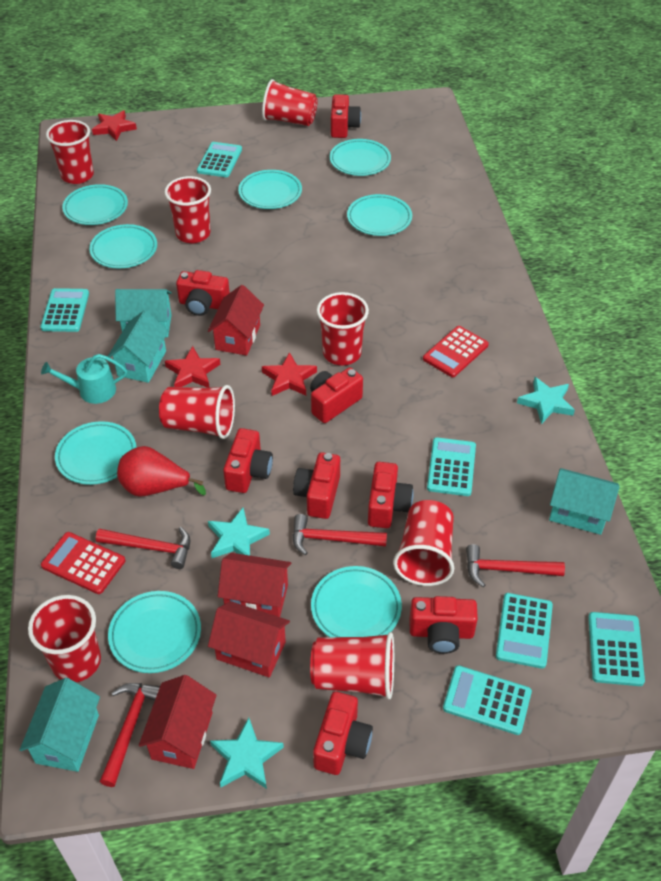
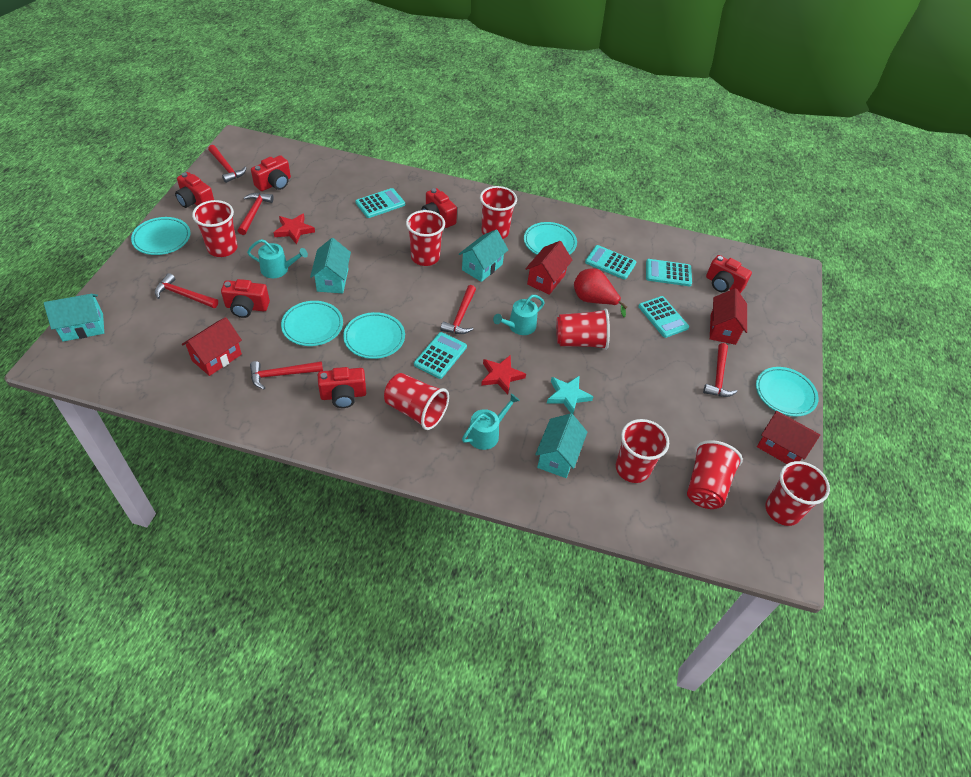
red calculator: 2 -> 0
red camera: 8 -> 6
red hammer: 4 -> 6
red star: 3 -> 2
turquoise calculator: 6 -> 5
turquoise plate: 8 -> 5
turquoise star: 3 -> 1
turquoise watering can: 1 -> 3

